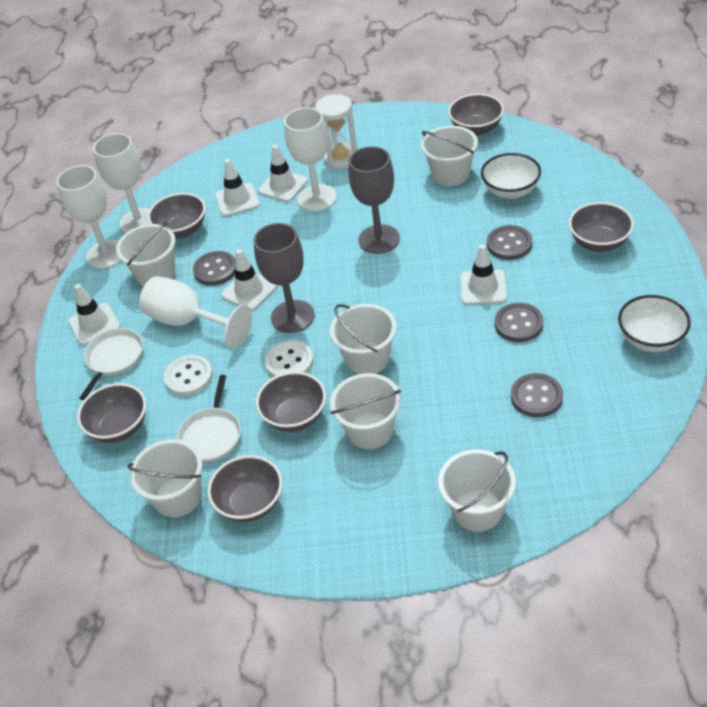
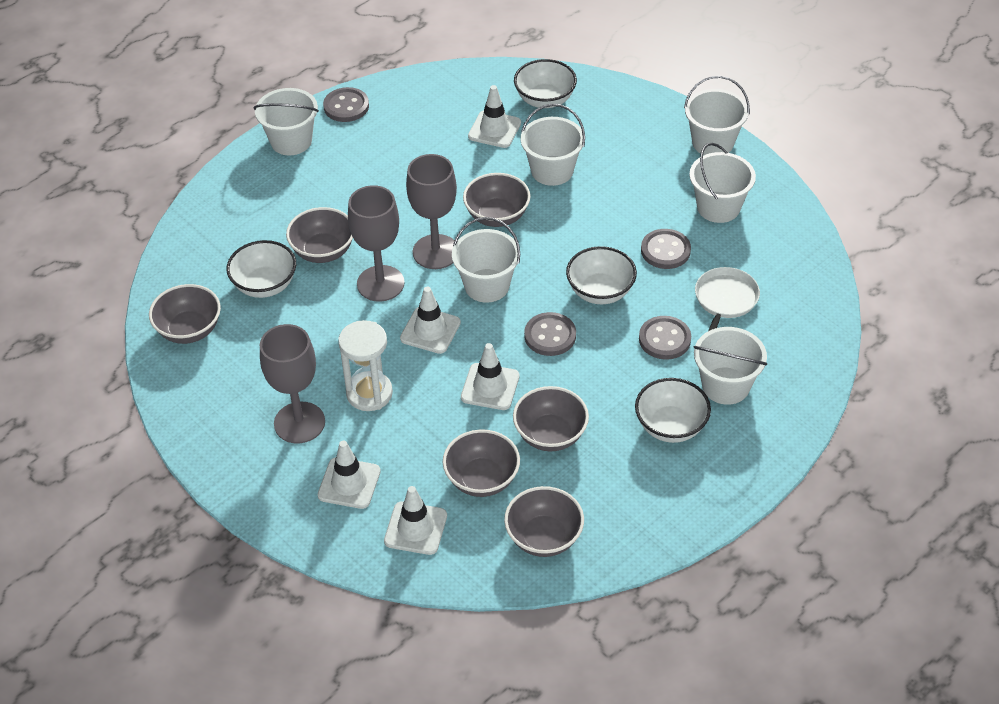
grey goblet: 2 -> 3
white bowl: 2 -> 4
white button: 2 -> 0
white goblet: 4 -> 0
white pan: 2 -> 1

